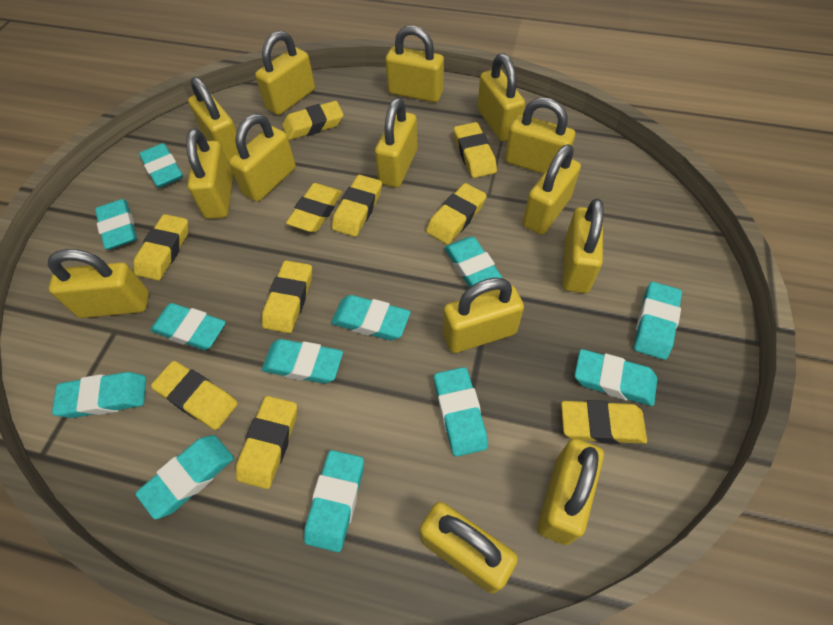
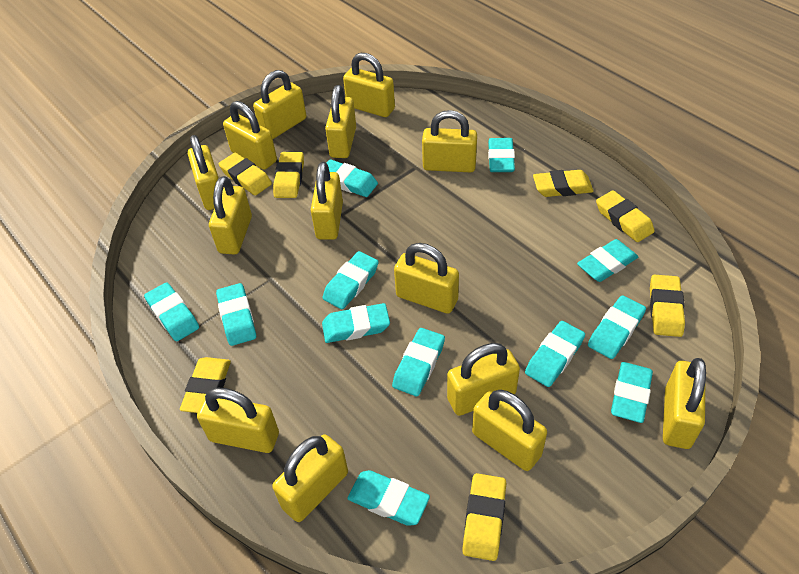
yellow eraser: 10 -> 7

